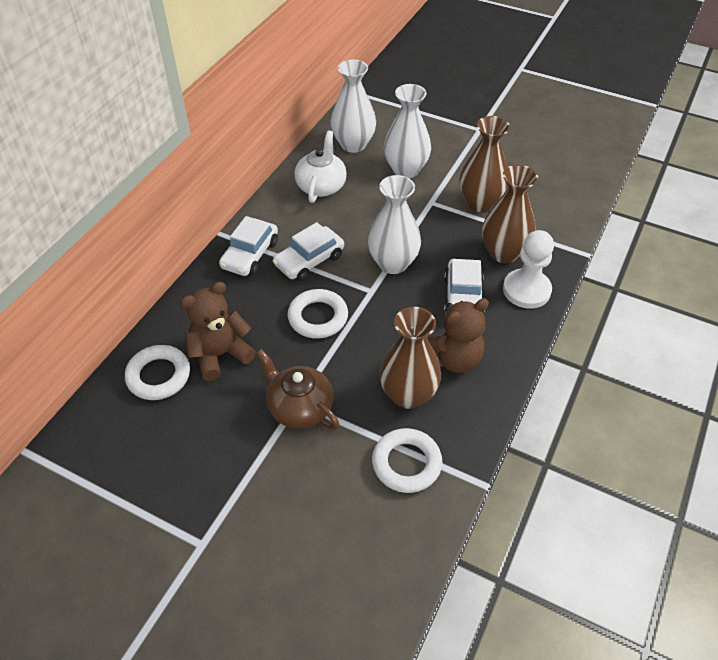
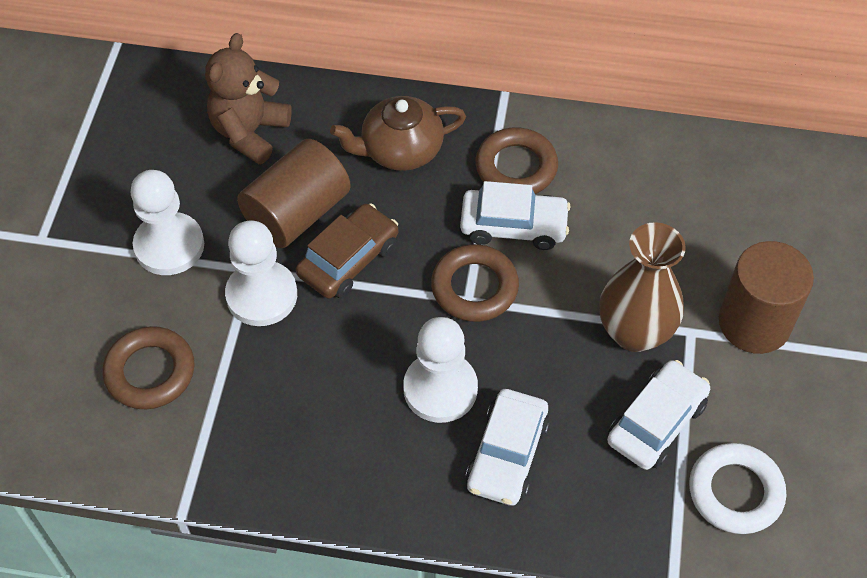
brown car: 0 -> 1
brown cylinder: 0 -> 2
brown ring: 0 -> 3
brown teddy bear: 2 -> 1
brown vase: 3 -> 1
white pawn: 1 -> 3
white ring: 3 -> 1
white teapot: 1 -> 0
white vase: 3 -> 0

